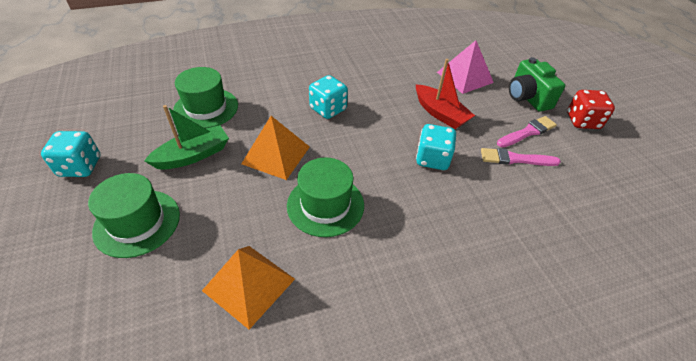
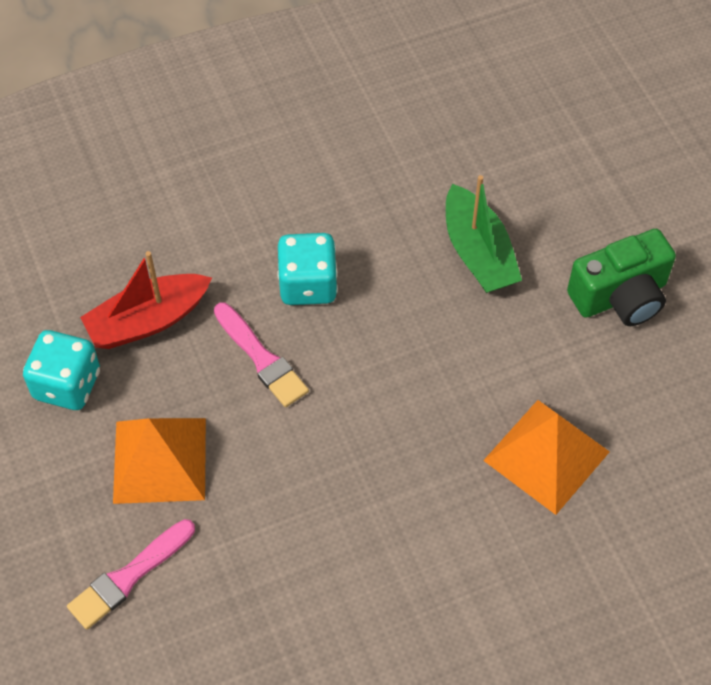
green hat: 3 -> 0
pink pyramid: 1 -> 0
red dice: 1 -> 0
turquoise dice: 3 -> 2

